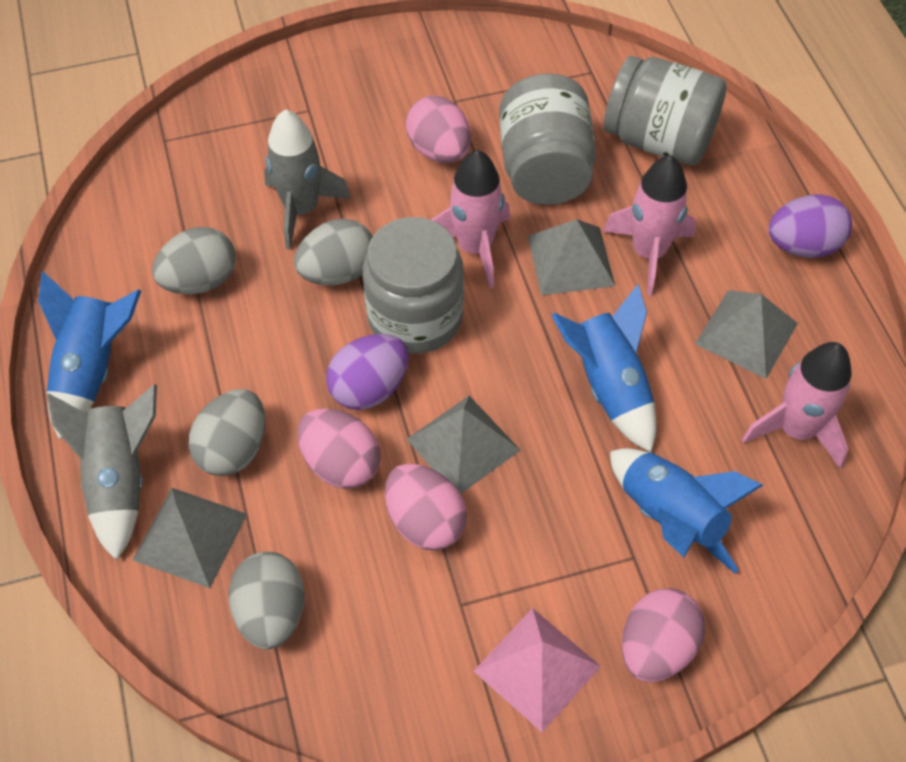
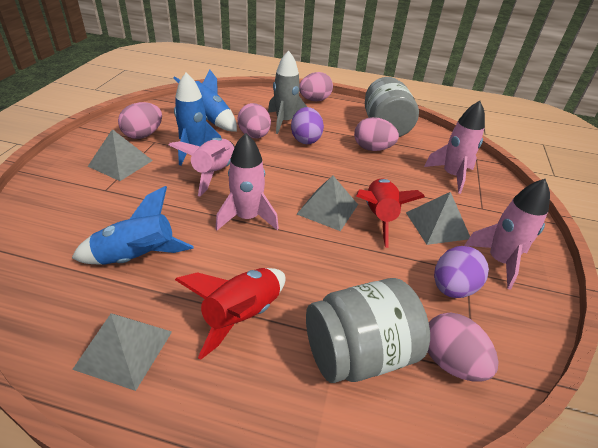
grey egg: 4 -> 0
grey jar: 3 -> 2
grey rocket: 2 -> 1
pink egg: 4 -> 5
pink pyramid: 1 -> 0
pink rocket: 3 -> 4
red rocket: 0 -> 2

